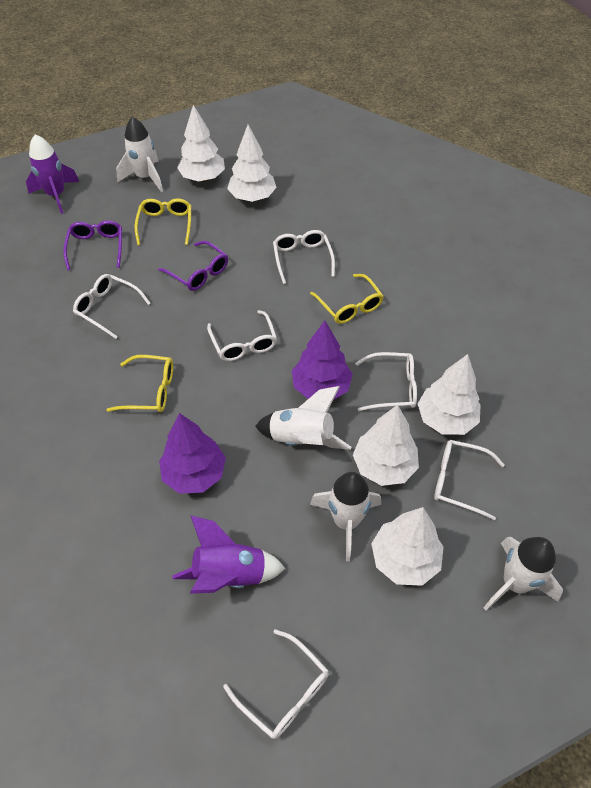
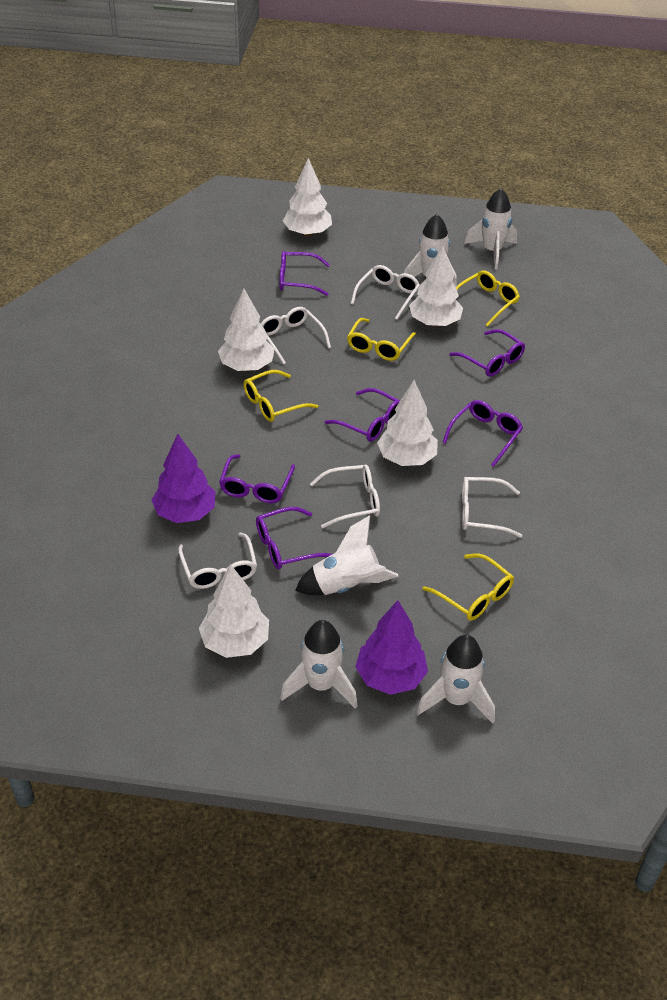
purple glasses: 2 -> 6
purple rocket: 2 -> 0
white glasses: 6 -> 5
white rocket: 4 -> 5
yellow glasses: 3 -> 4

